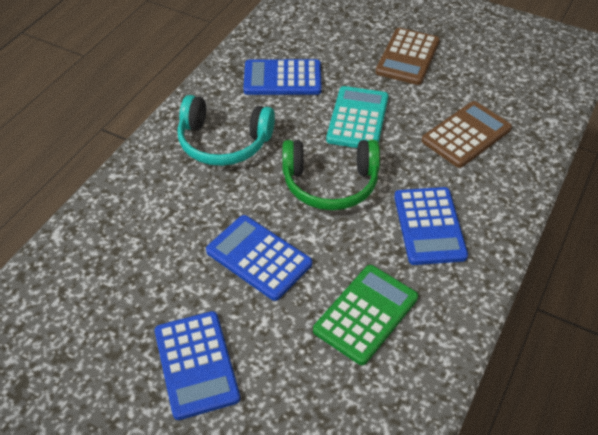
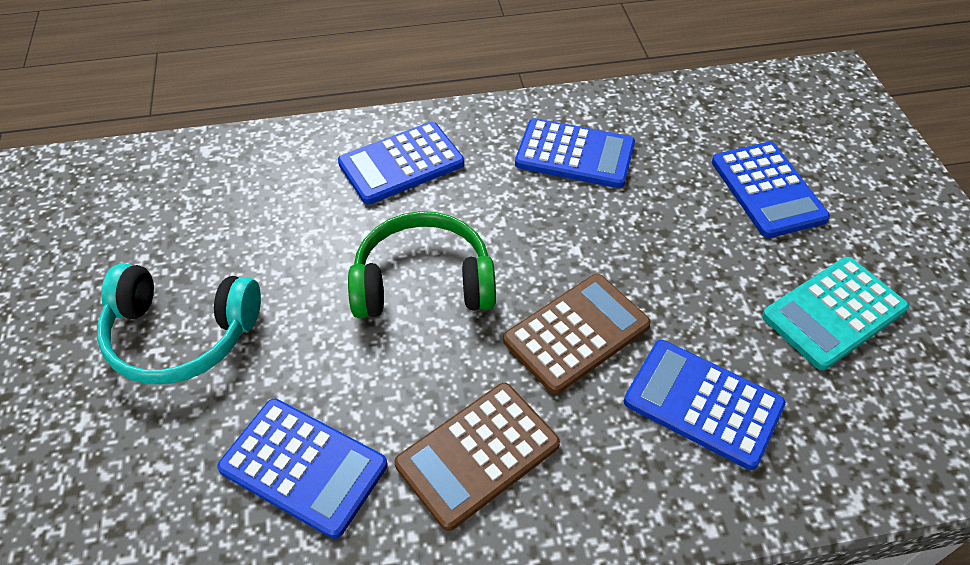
blue calculator: 4 -> 5
green calculator: 1 -> 0

